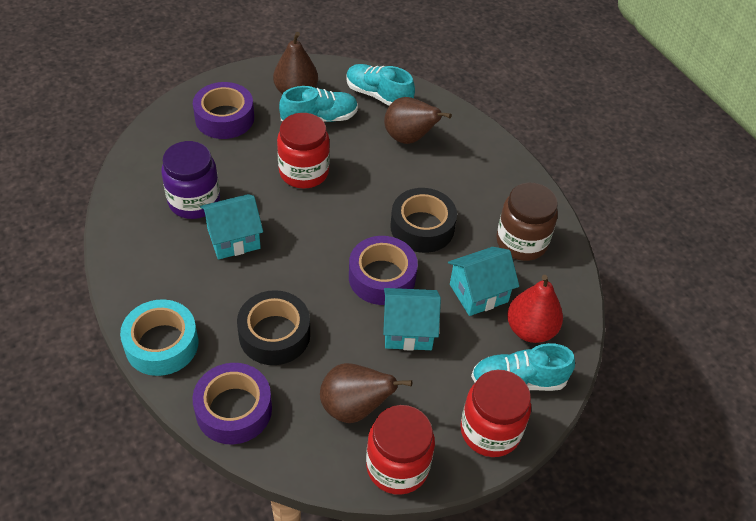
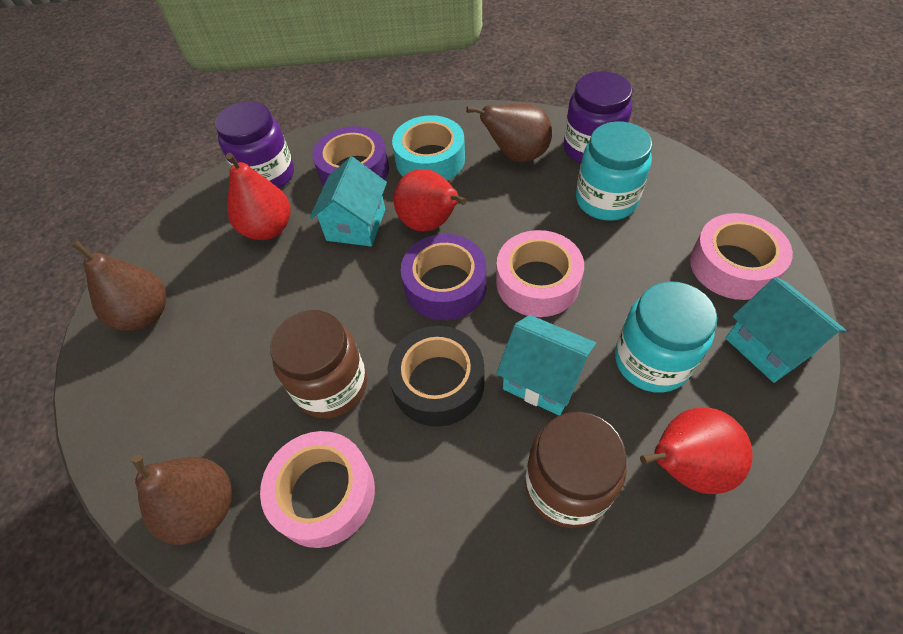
black tape: 2 -> 1
brown jar: 1 -> 2
pink tape: 0 -> 3
purple jar: 1 -> 2
purple tape: 3 -> 2
red jar: 3 -> 0
red pear: 1 -> 3
turquoise jar: 0 -> 2
turquoise shoe: 3 -> 0

